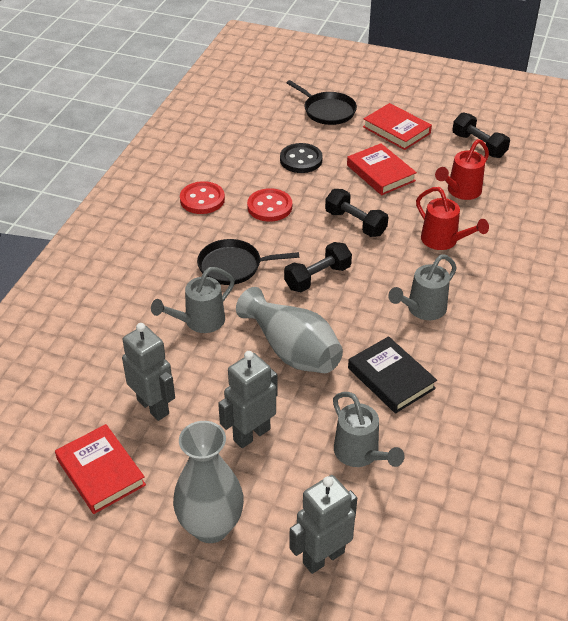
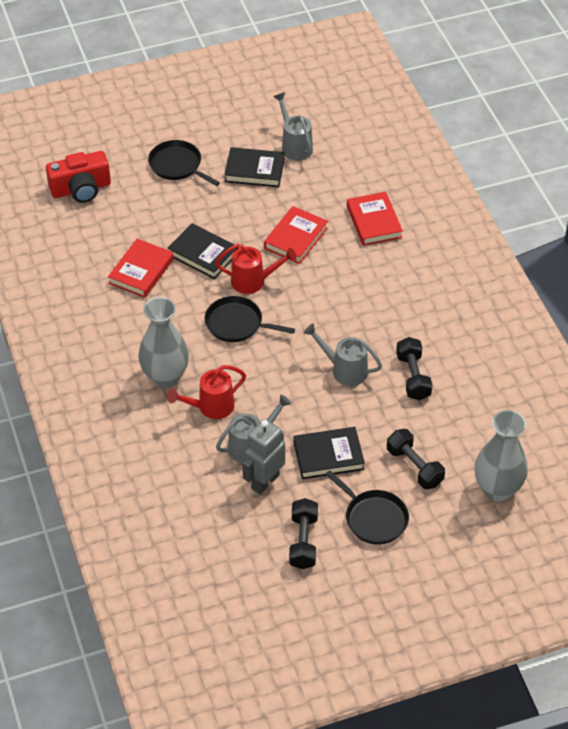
black book: 1 -> 3
black button: 1 -> 0
black pan: 2 -> 3
grey robot: 3 -> 1
red button: 2 -> 0
red camera: 0 -> 1

